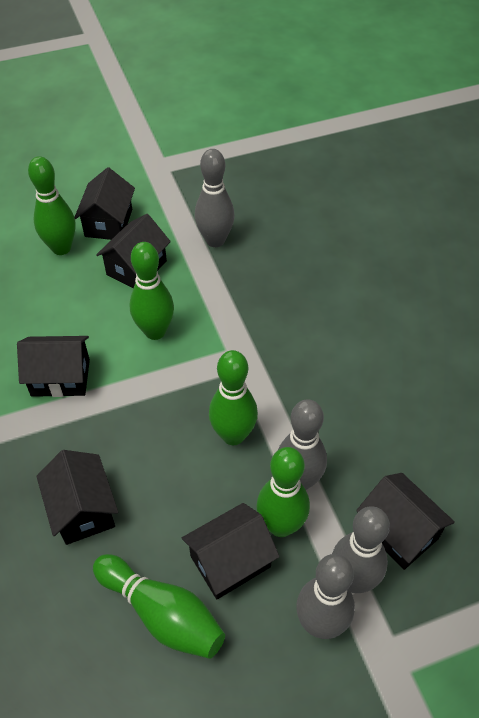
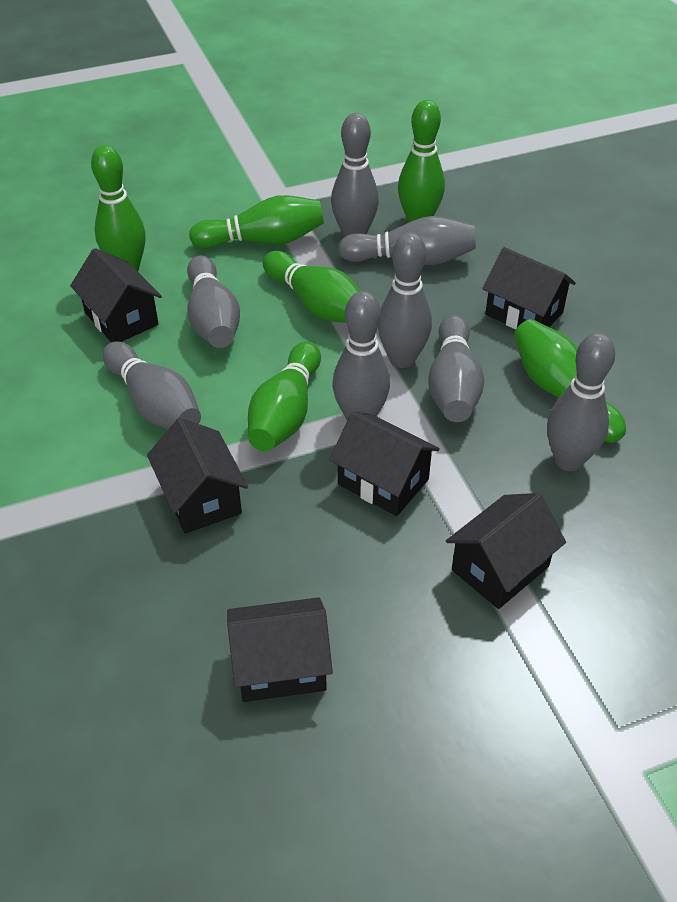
green bowling pin: 5 -> 6
grey bowling pin: 4 -> 8

